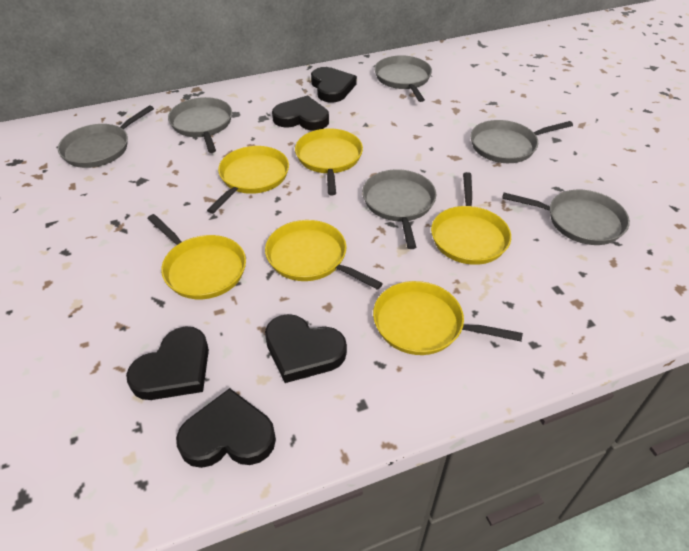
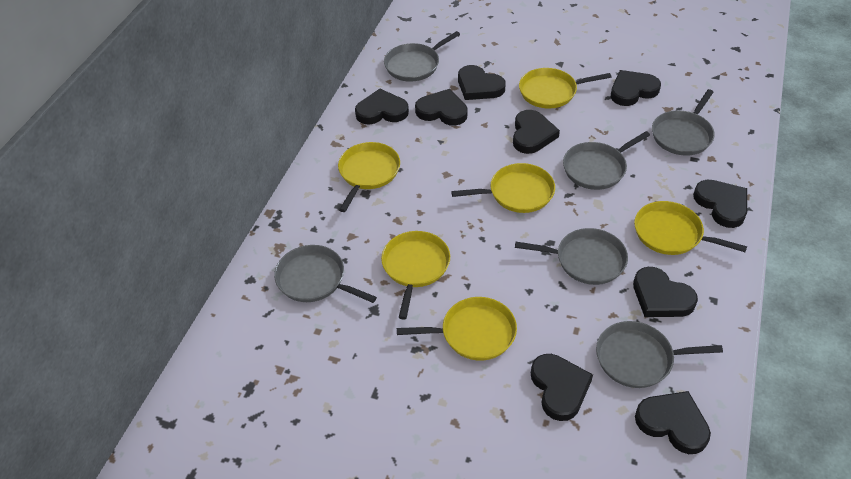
black heart: 5 -> 9

